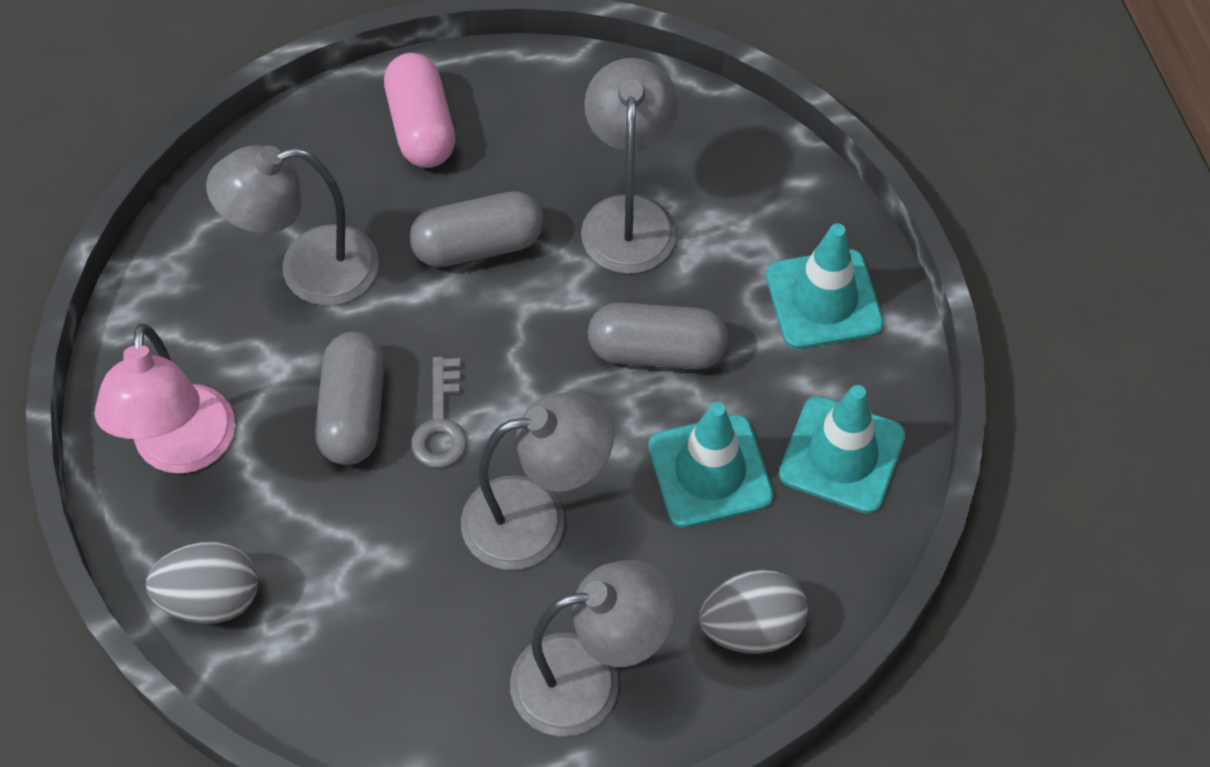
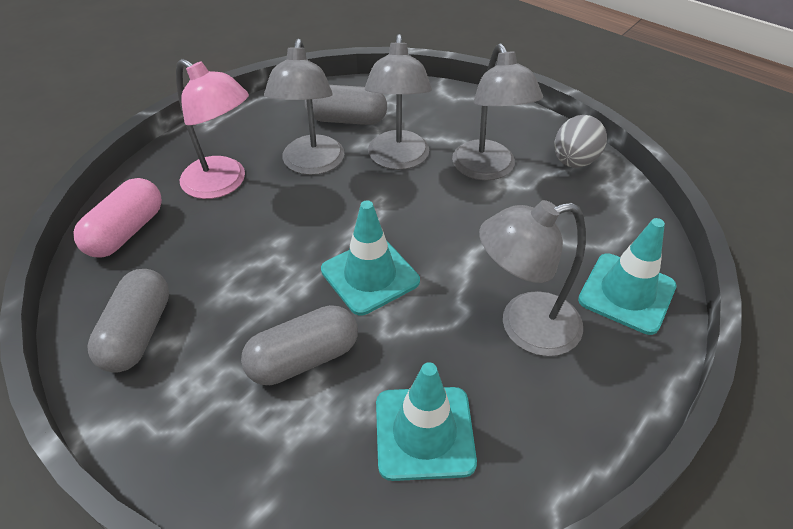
grey egg: 2 -> 1
grey key: 1 -> 0

